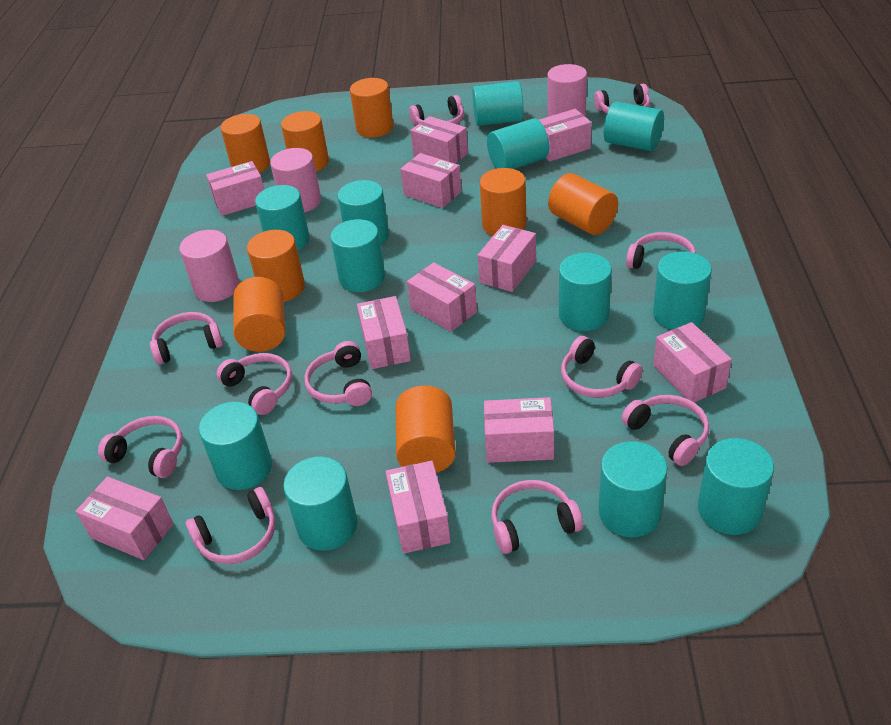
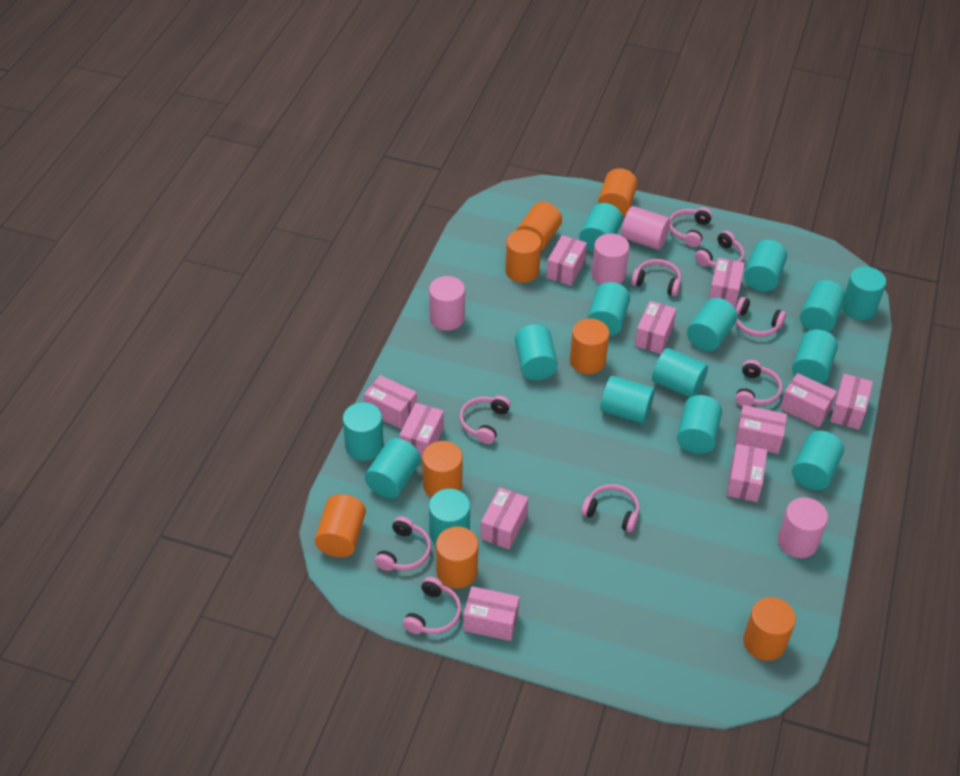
pink cylinder: 3 -> 4
pink headphones: 11 -> 9
turquoise cylinder: 12 -> 15

